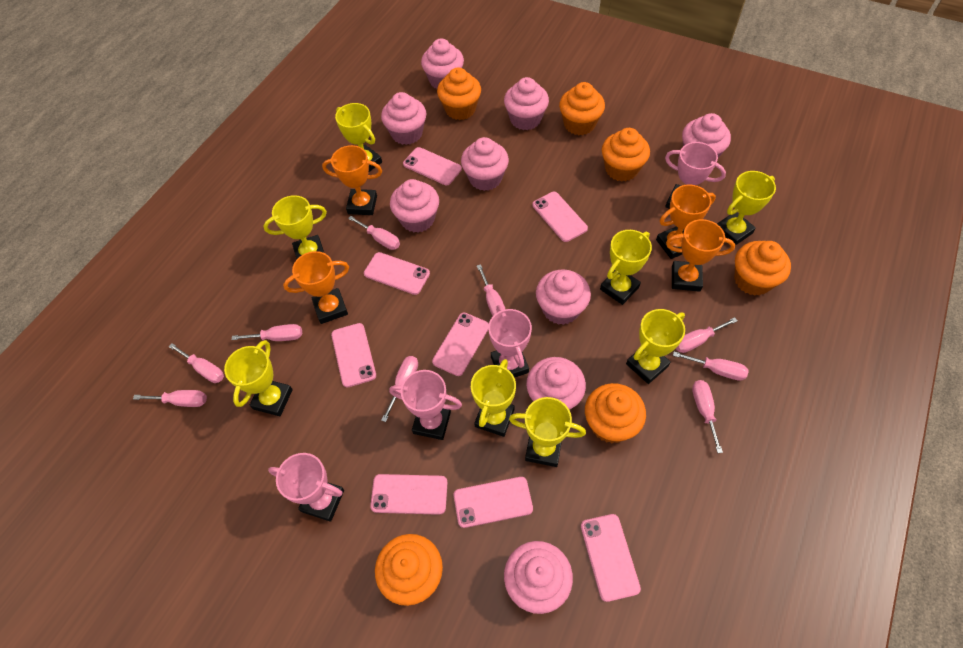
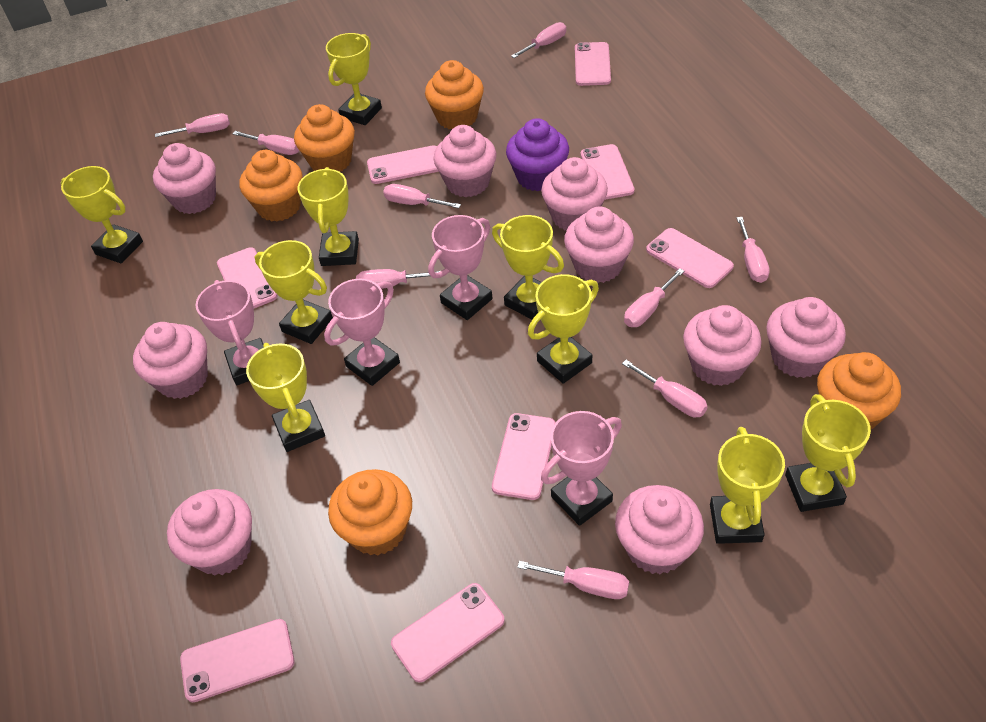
orange cupcake: 6 -> 5
orange trophy: 4 -> 0
purple cupcake: 0 -> 1
yellow trophy: 8 -> 9

